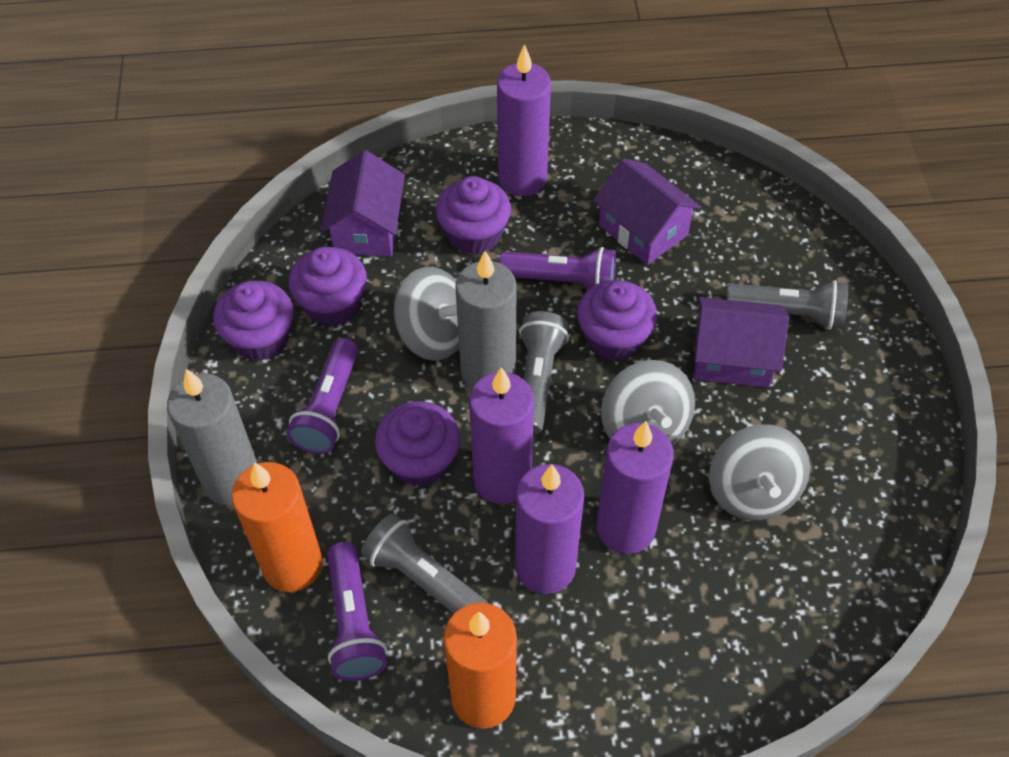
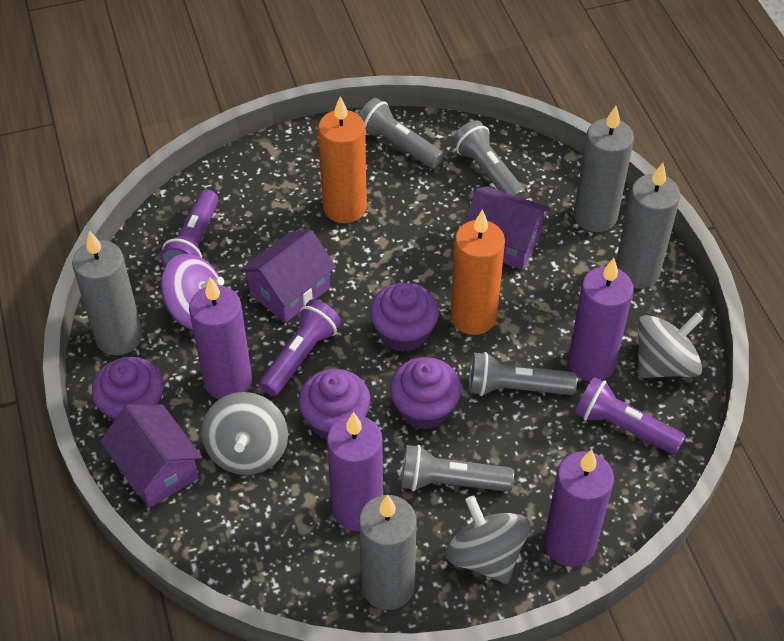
grey candle: 2 -> 4
grey flashlight: 3 -> 4
purple cupcake: 5 -> 4
purple spinning top: 0 -> 1

